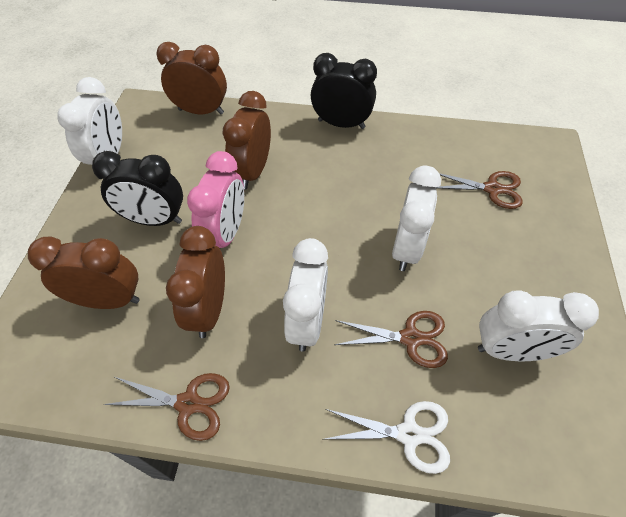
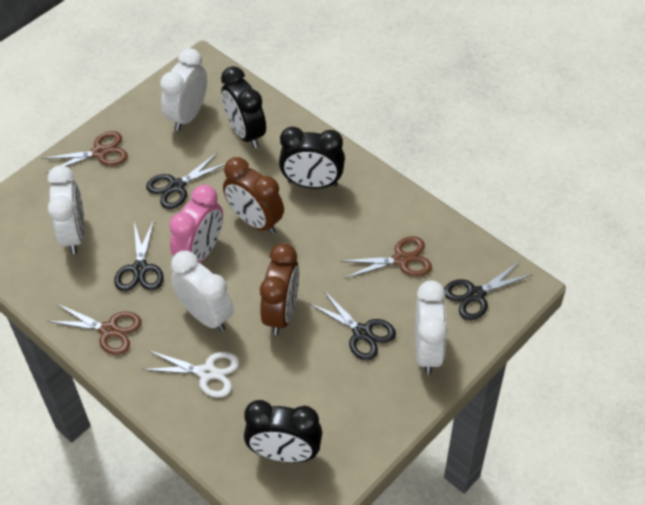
black clock: 2 -> 3
black scissors: 0 -> 4
brown clock: 4 -> 2

